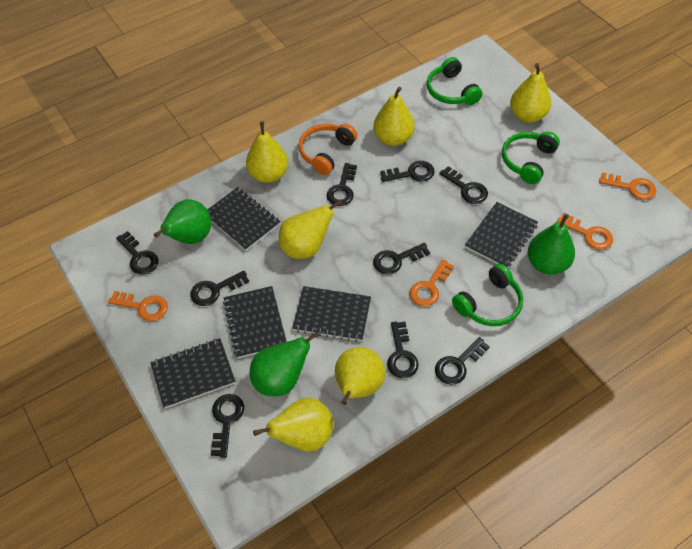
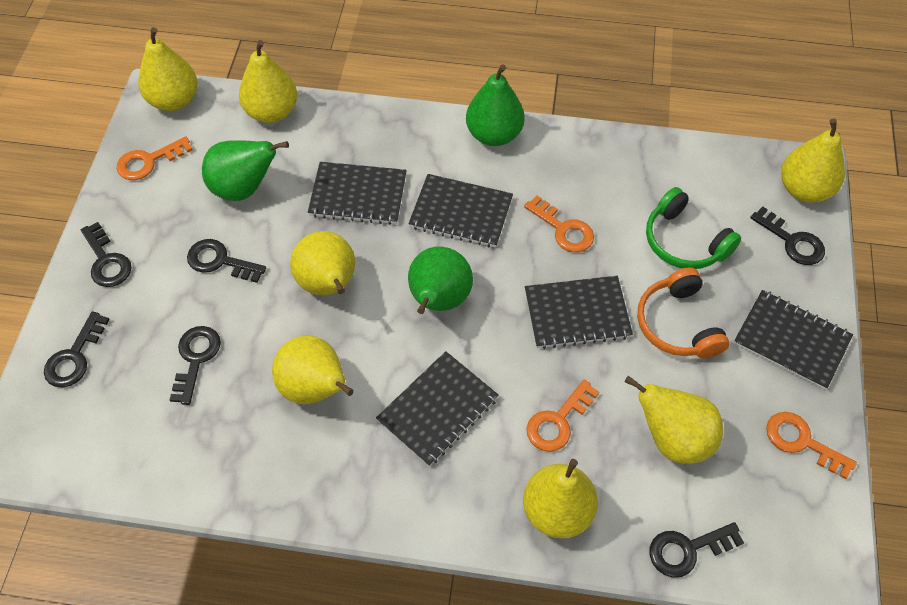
black key: 9 -> 6
green headphones: 3 -> 1
yellow pear: 6 -> 7

